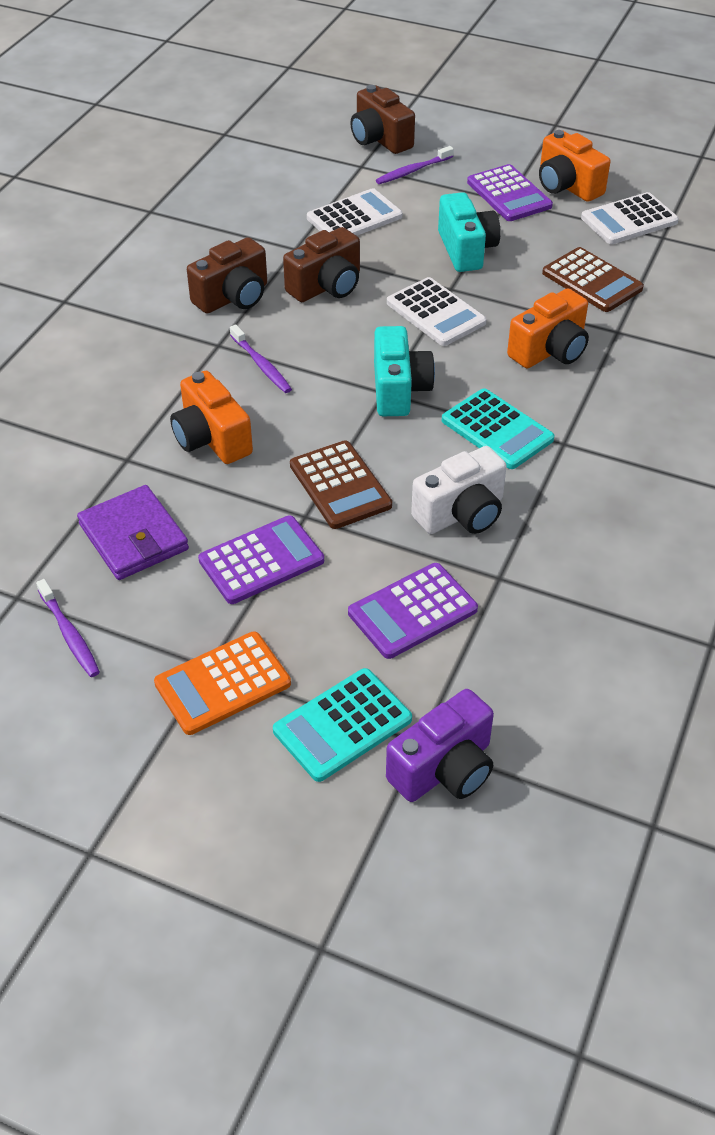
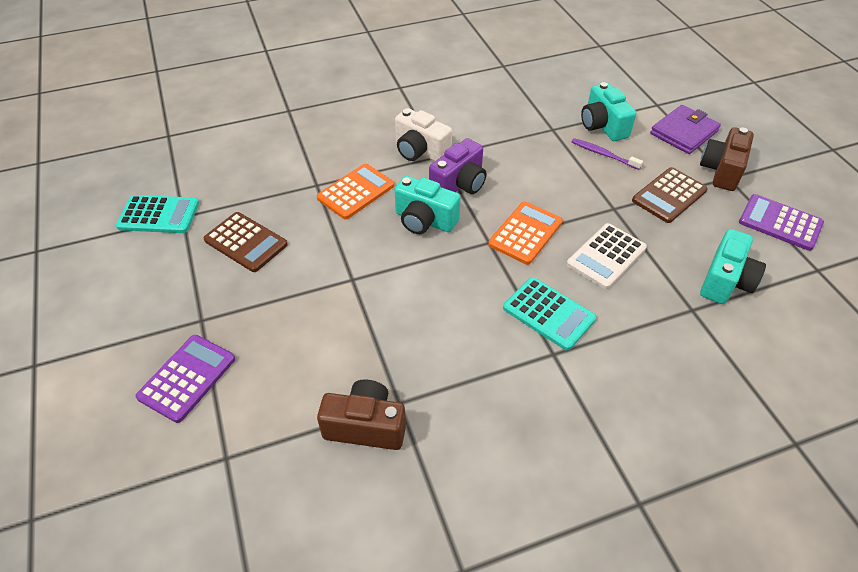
brown camera: 3 -> 2
orange calculator: 1 -> 2
orange camera: 3 -> 0
purple calculator: 3 -> 2
purple toothbrush: 3 -> 1
turquoise camera: 2 -> 3
white calculator: 3 -> 1

